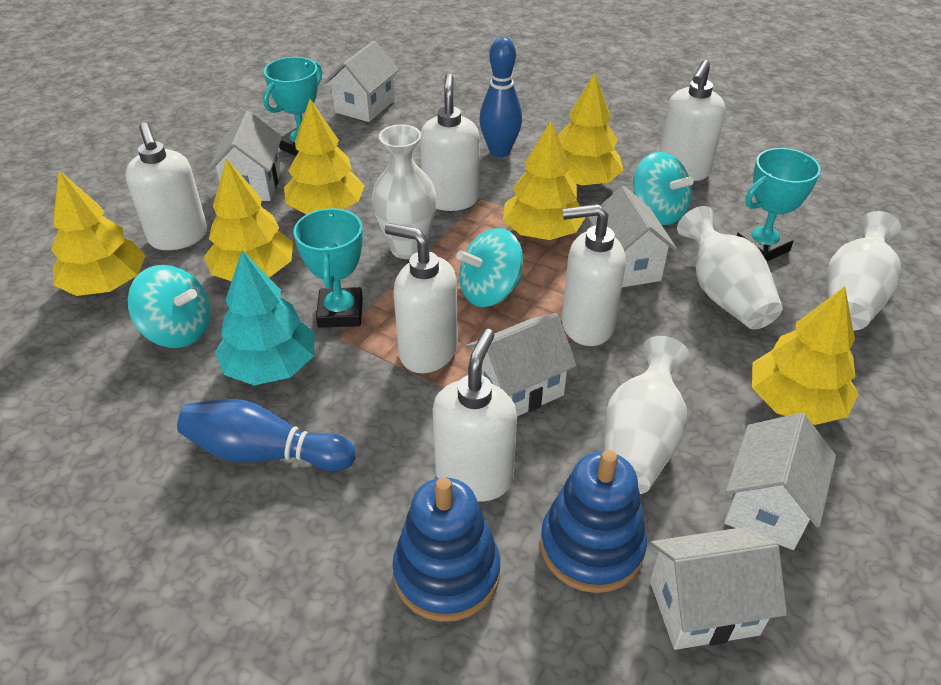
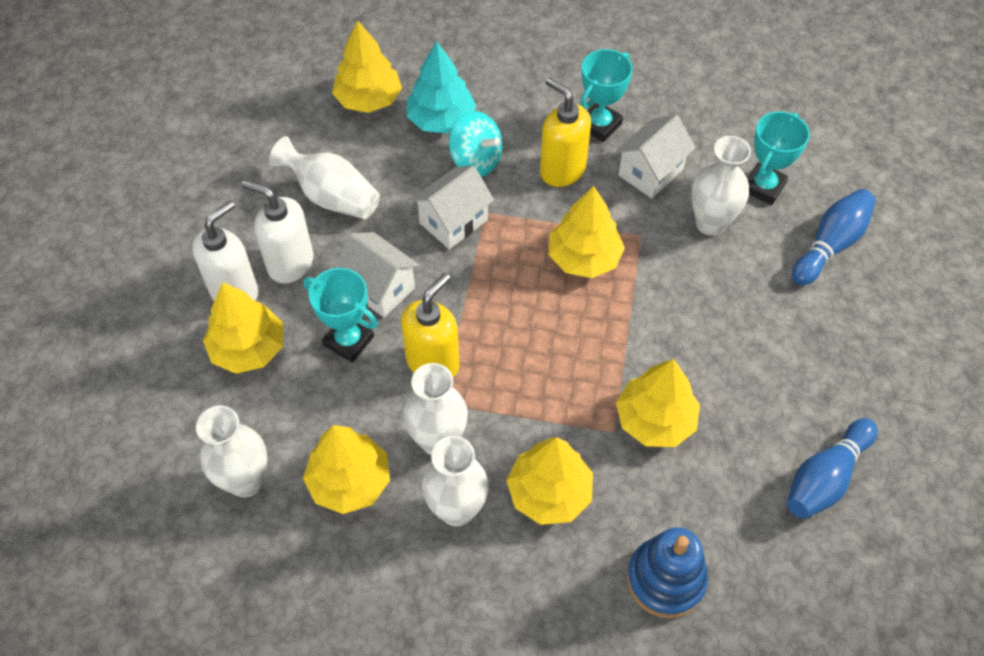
blue stacking toy: 2 -> 1
turquoise spinning top: 3 -> 1
white house: 6 -> 3
white soap dispenser: 6 -> 2
white vase: 4 -> 5
yellow soap dispenser: 0 -> 2

